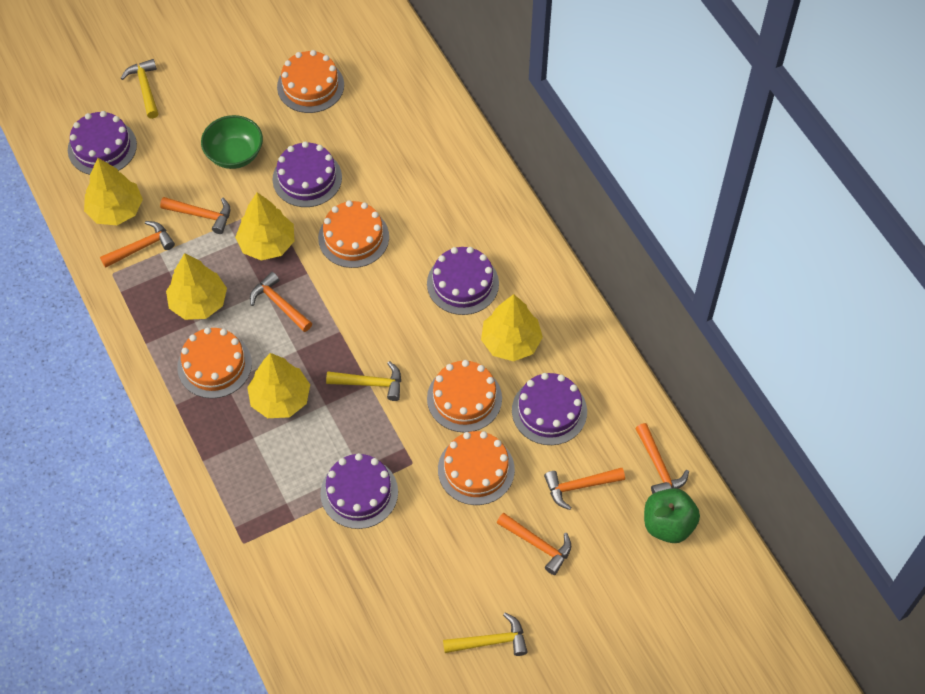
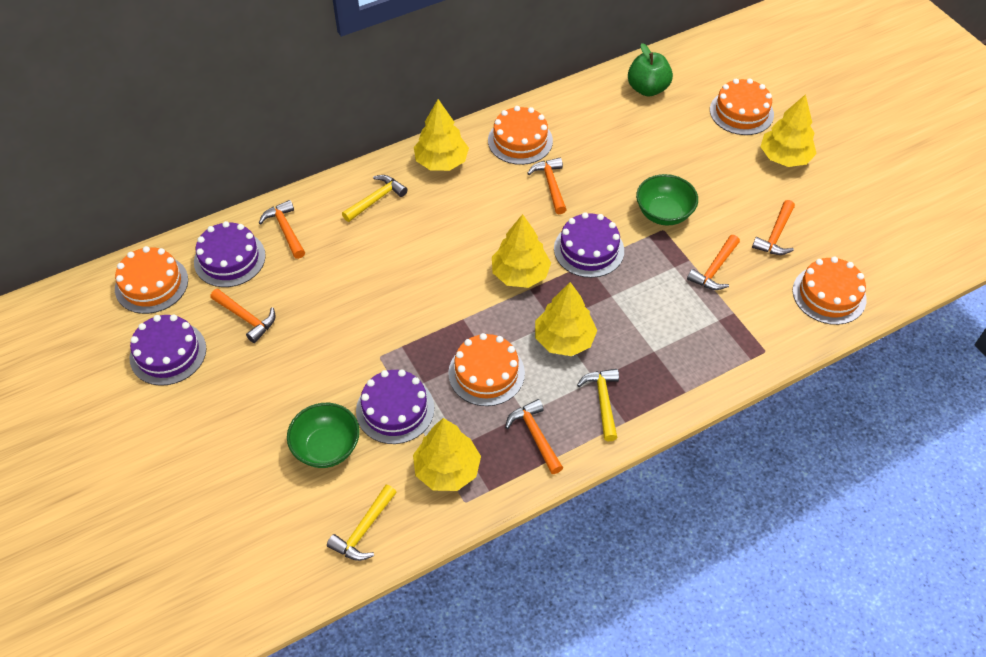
green bowl: 1 -> 2
purple cake: 5 -> 4

